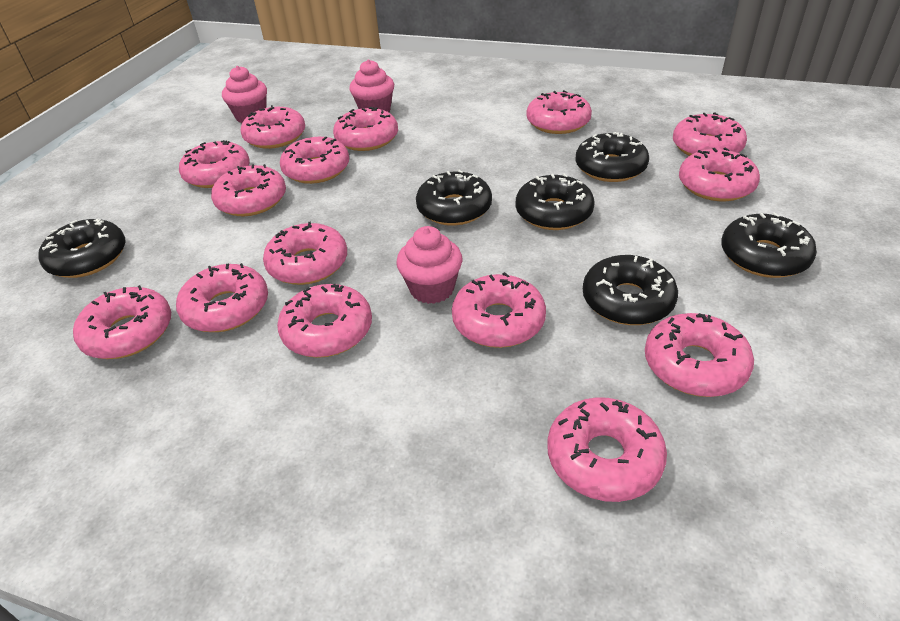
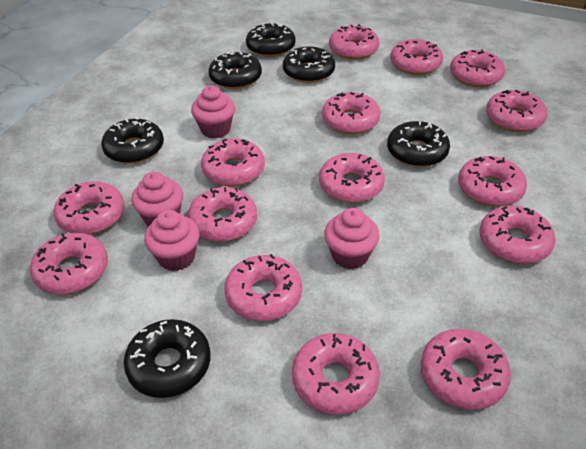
pink cupcake: 3 -> 4

